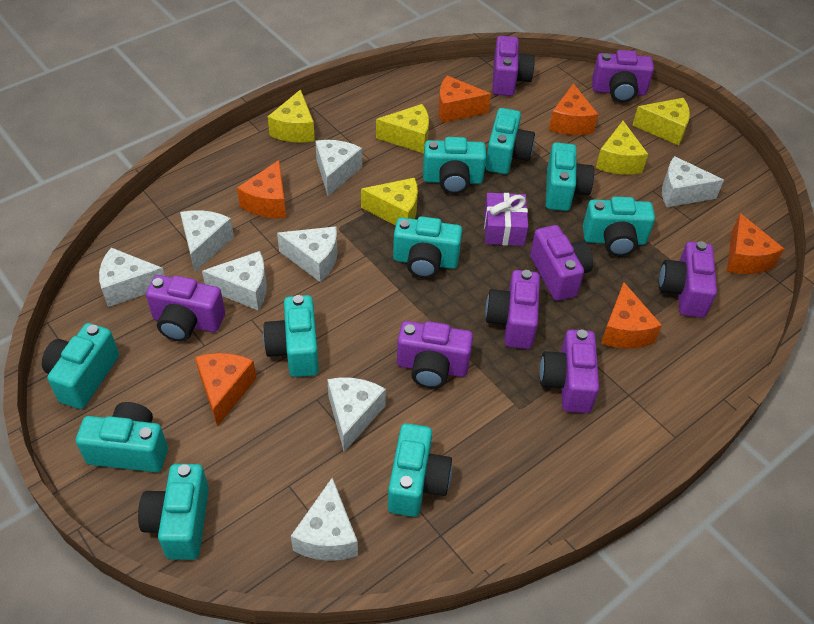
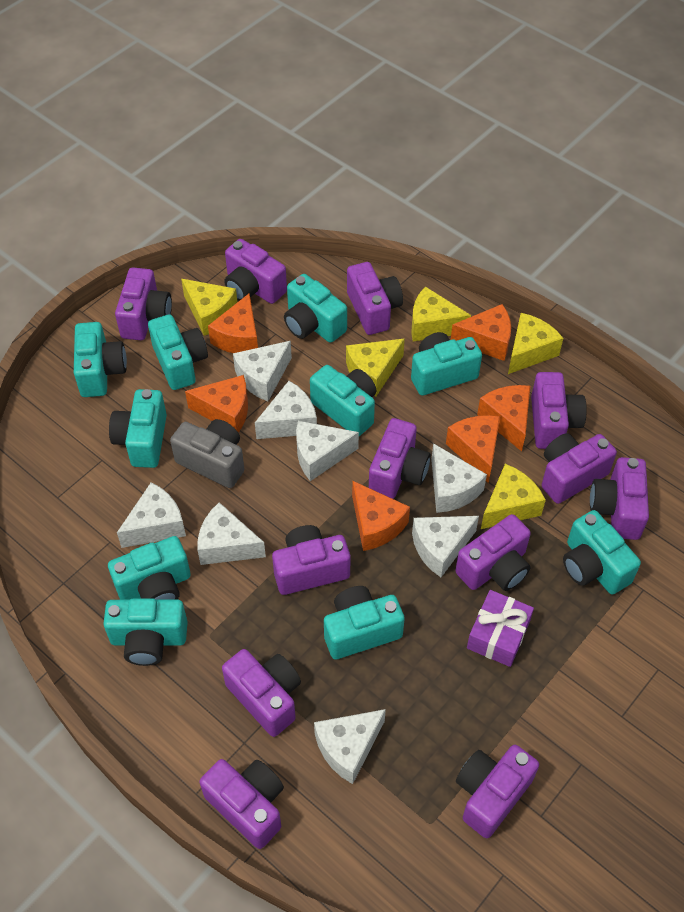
grey camera: 0 -> 1
purple camera: 8 -> 12

